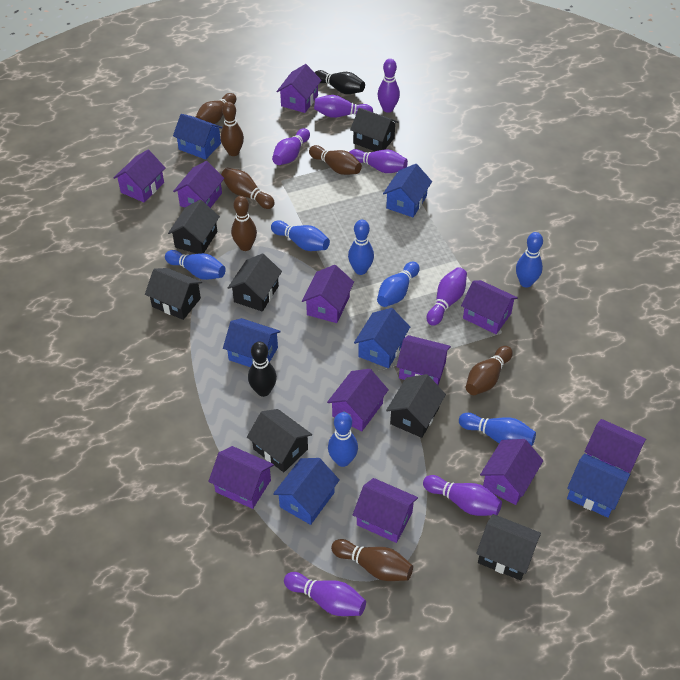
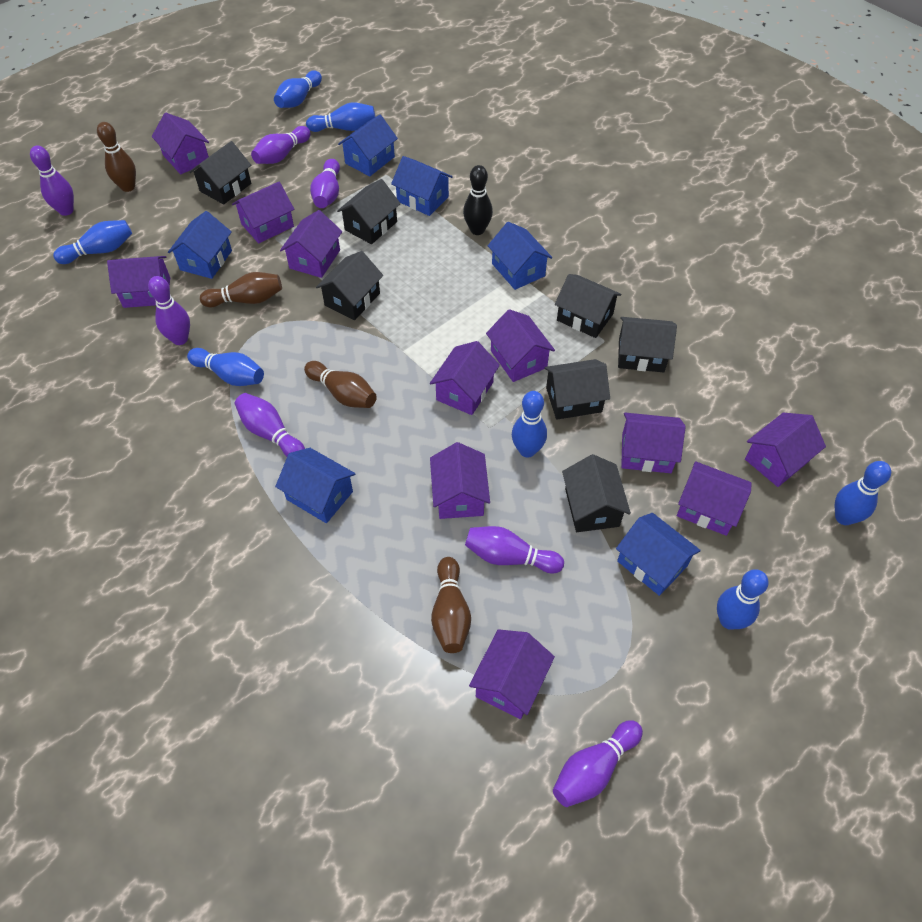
black bowling pin: 2 -> 1
brown bowling pin: 7 -> 4

